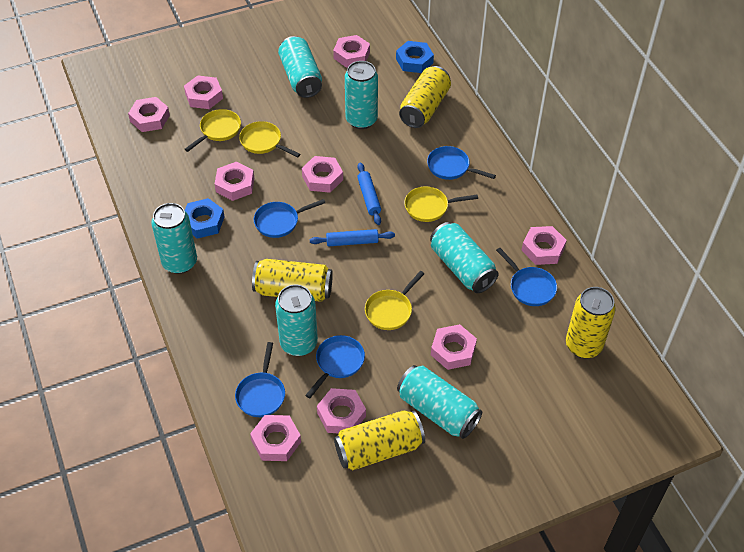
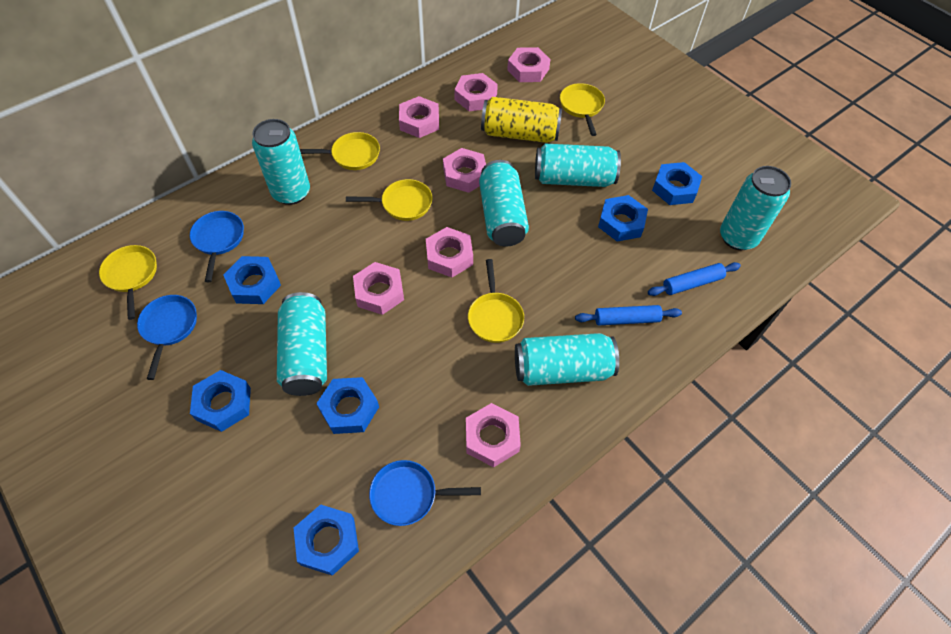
blue nut: 2 -> 6
blue pan: 5 -> 3
pink nut: 9 -> 7
yellow can: 4 -> 1
yellow pan: 4 -> 5

